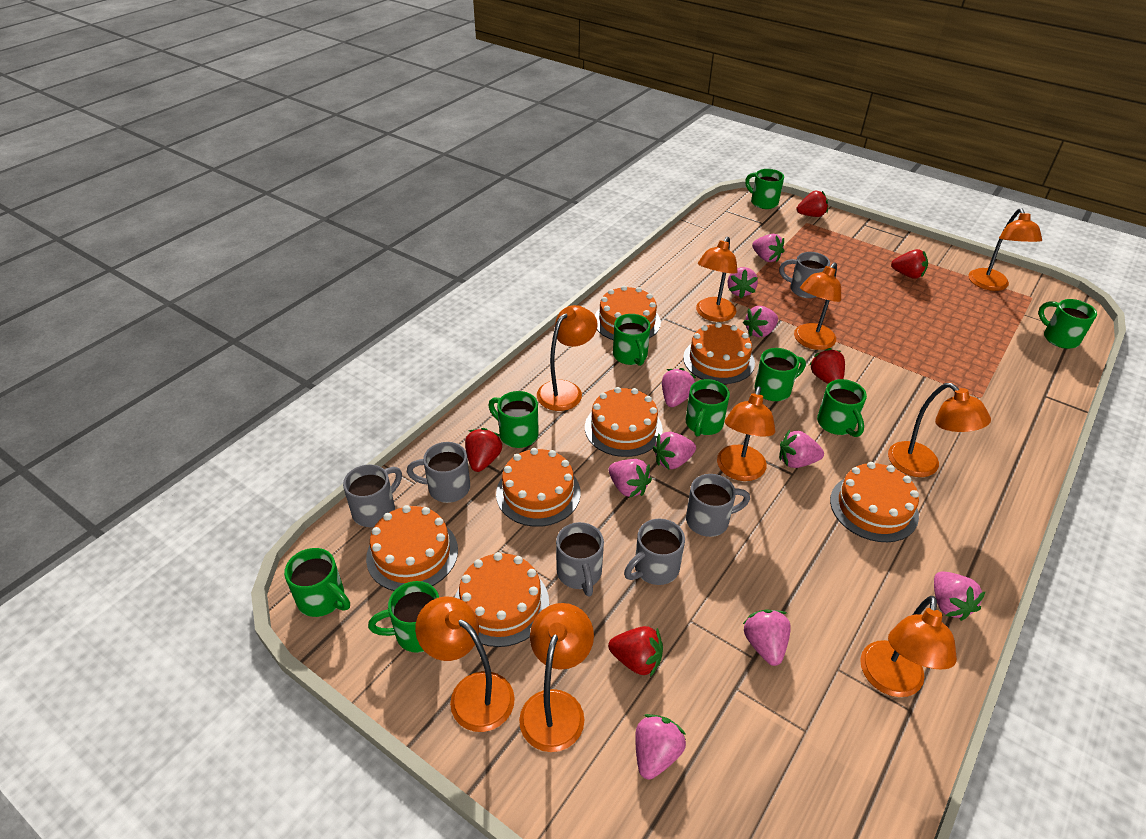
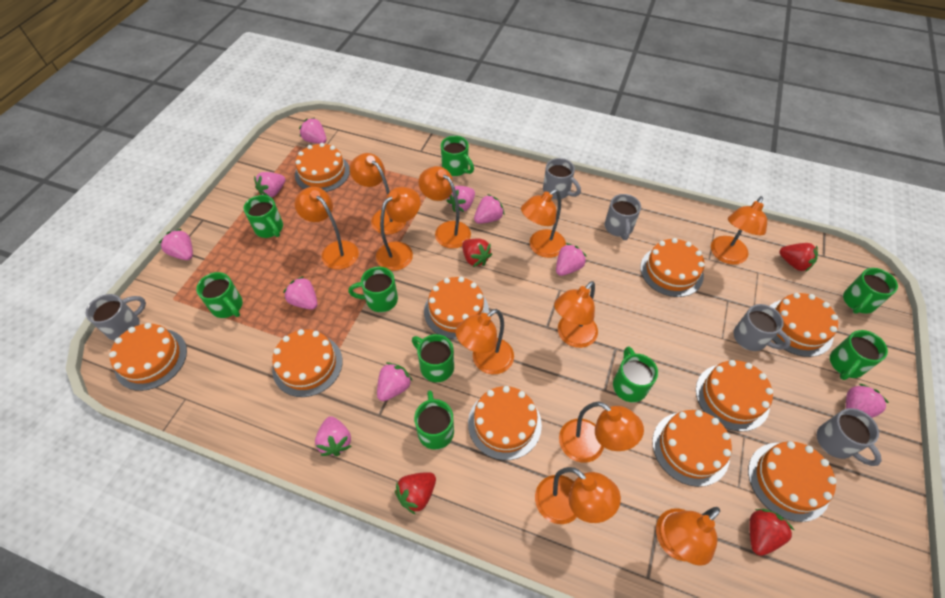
grey mug: 6 -> 5
orange cake: 7 -> 10
orange lamp: 9 -> 11
red strawberry: 5 -> 4

